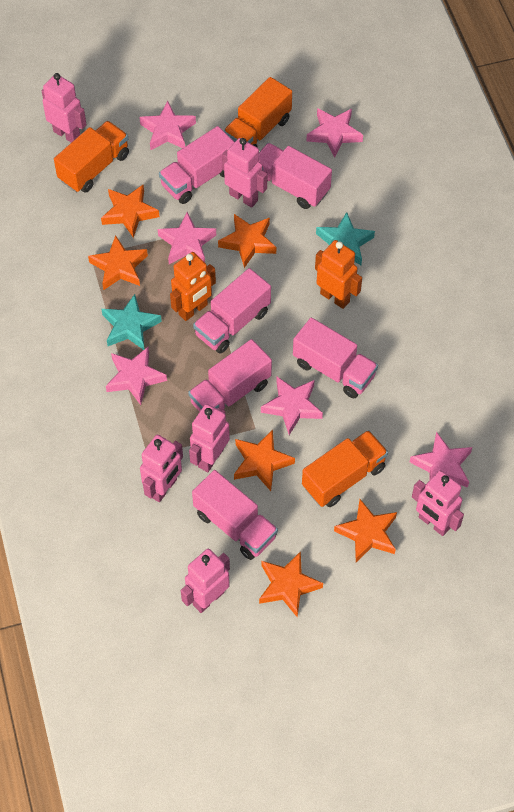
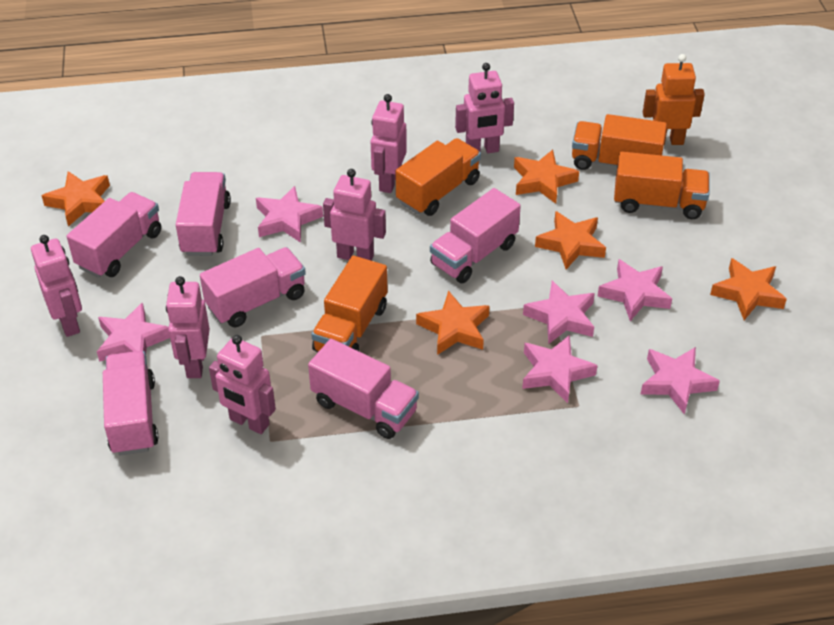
orange robot: 2 -> 1
orange star: 6 -> 5
orange truck: 3 -> 4
turquoise star: 2 -> 0

